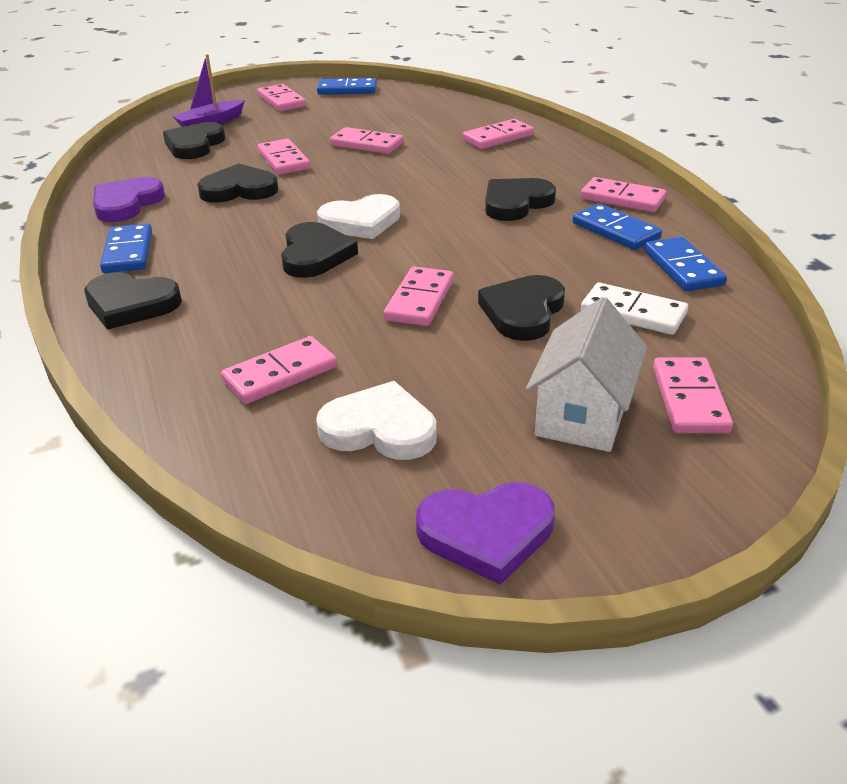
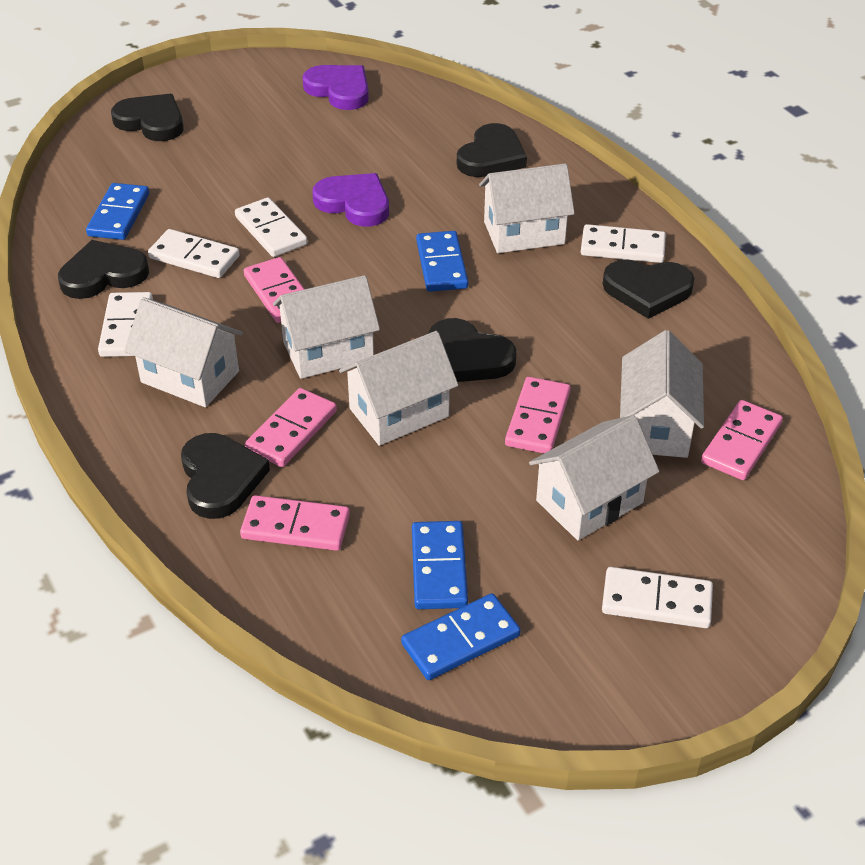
pink domino: 8 -> 5
purple boat: 1 -> 0
white domino: 1 -> 5
white heart: 2 -> 0
white house: 1 -> 6

